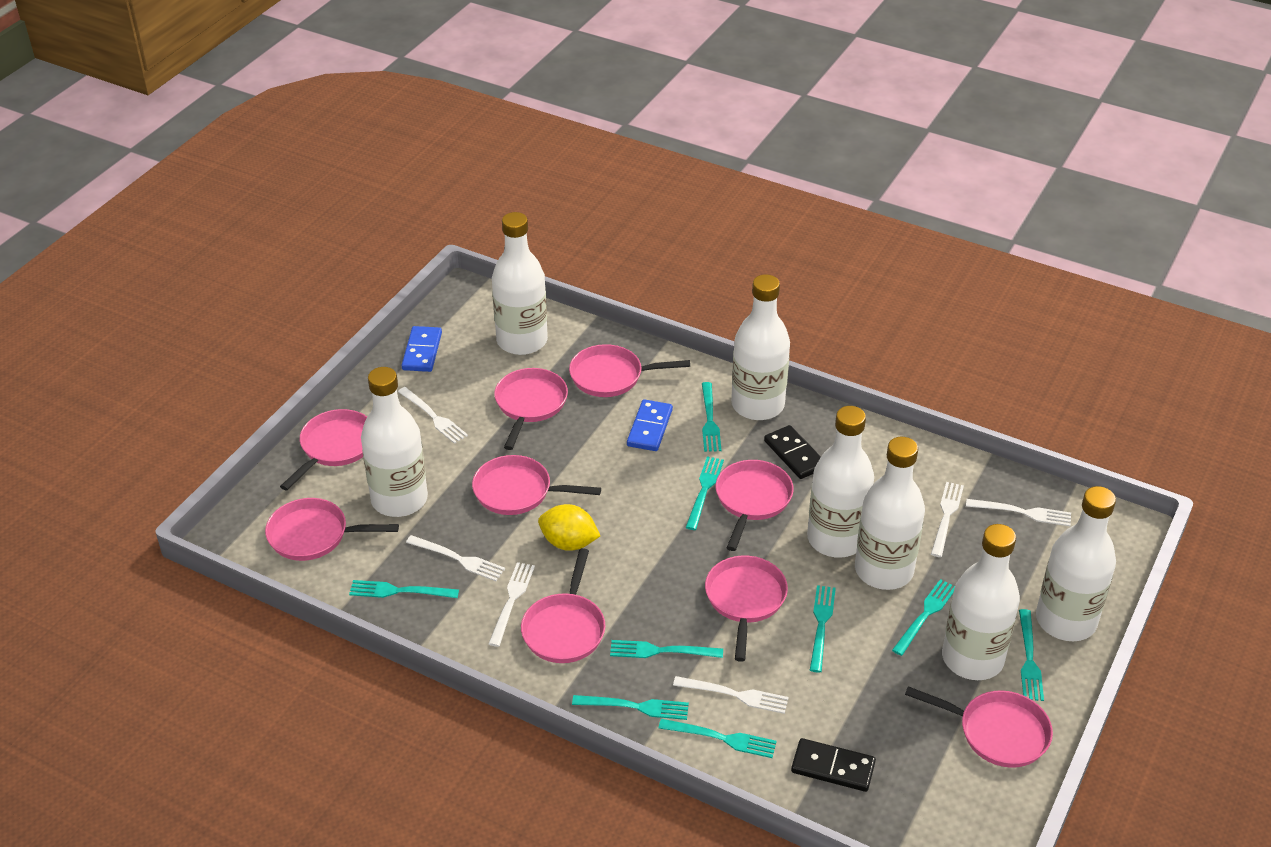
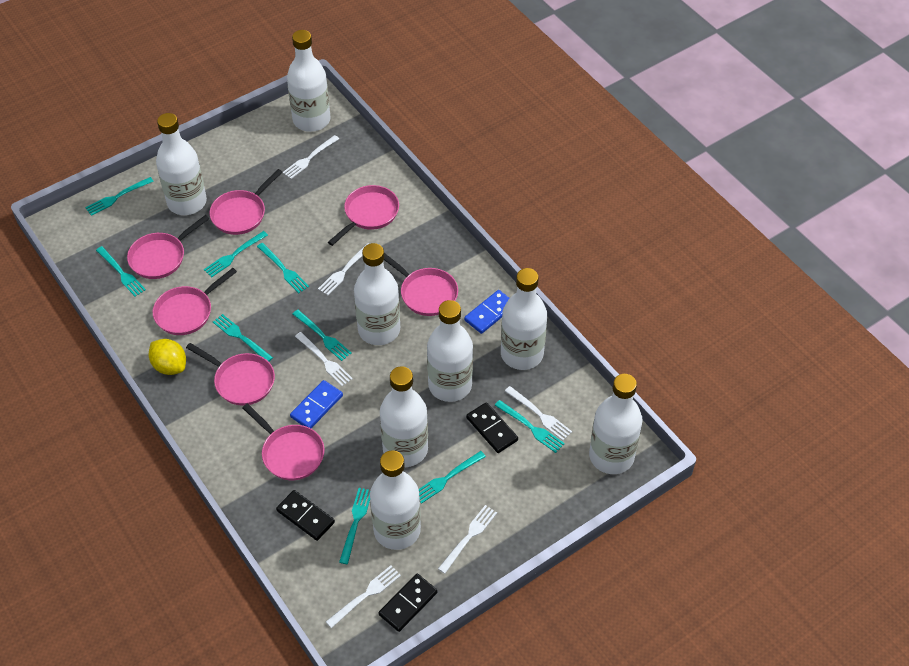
black domino: 2 -> 3
pink pan: 9 -> 7
white bottle: 7 -> 8

